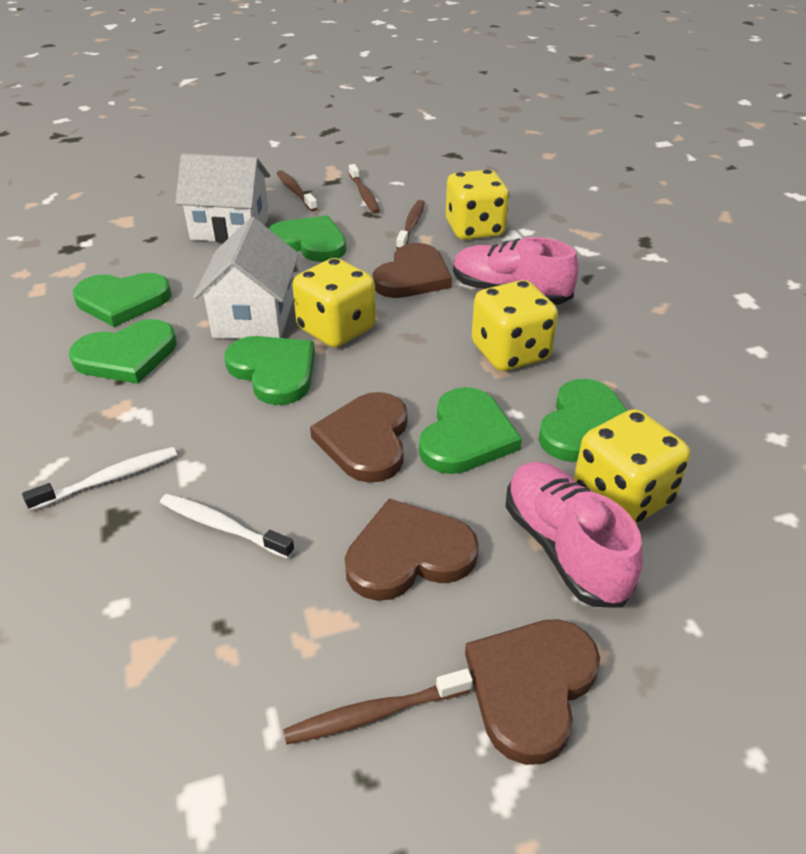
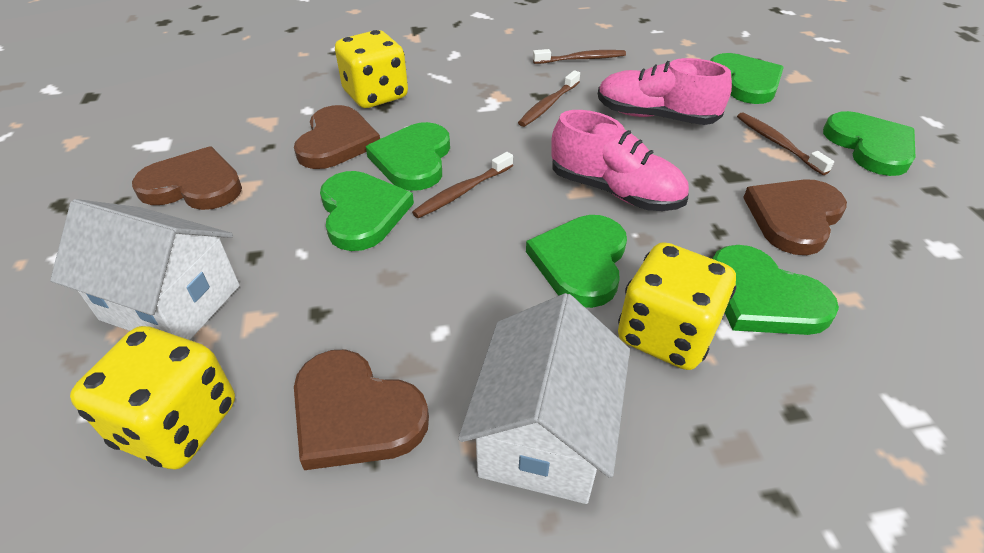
white toothbrush: 2 -> 0
yellow dice: 4 -> 3

